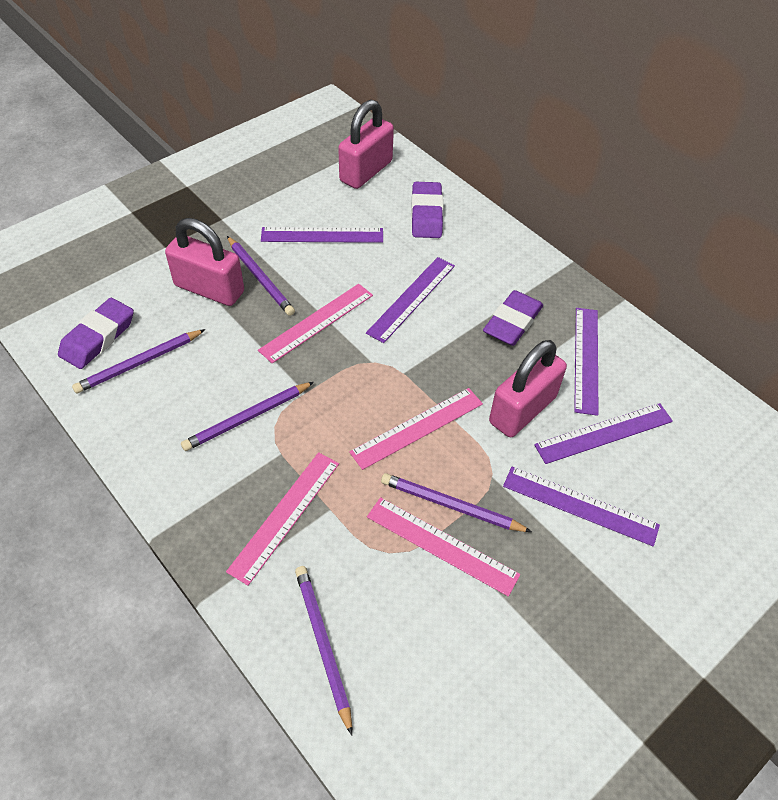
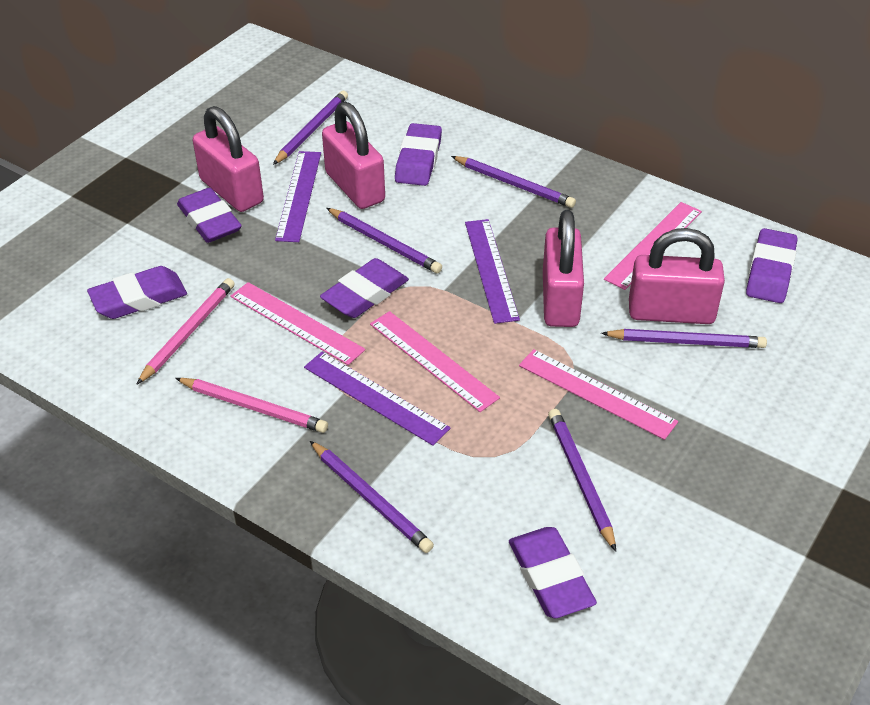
pink padlock: 3 -> 4
pink pencil: 0 -> 2
purple eraser: 3 -> 6
purple pencil: 5 -> 6
purple ruler: 5 -> 3

